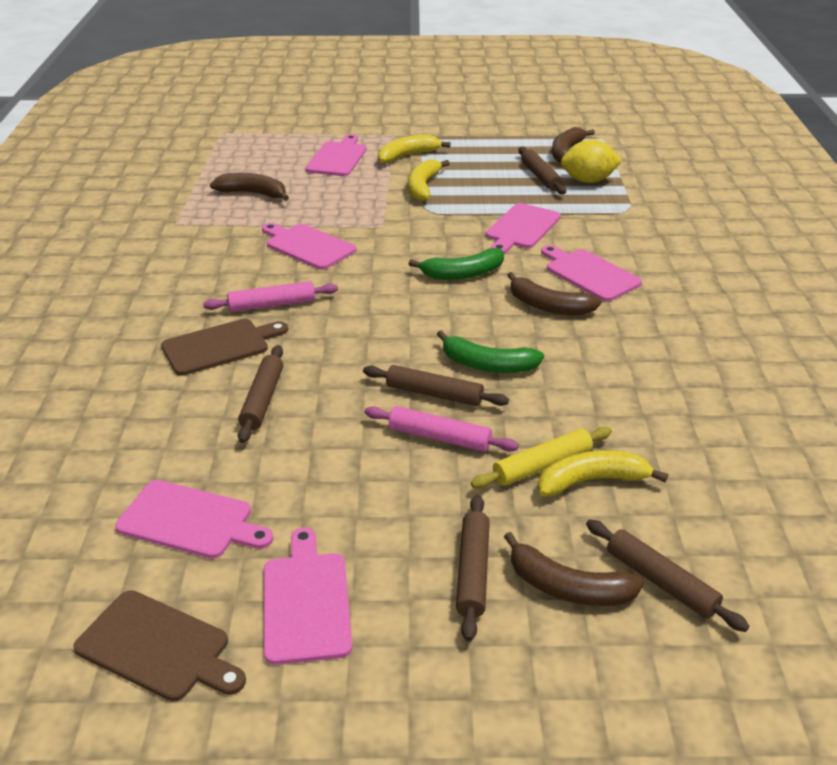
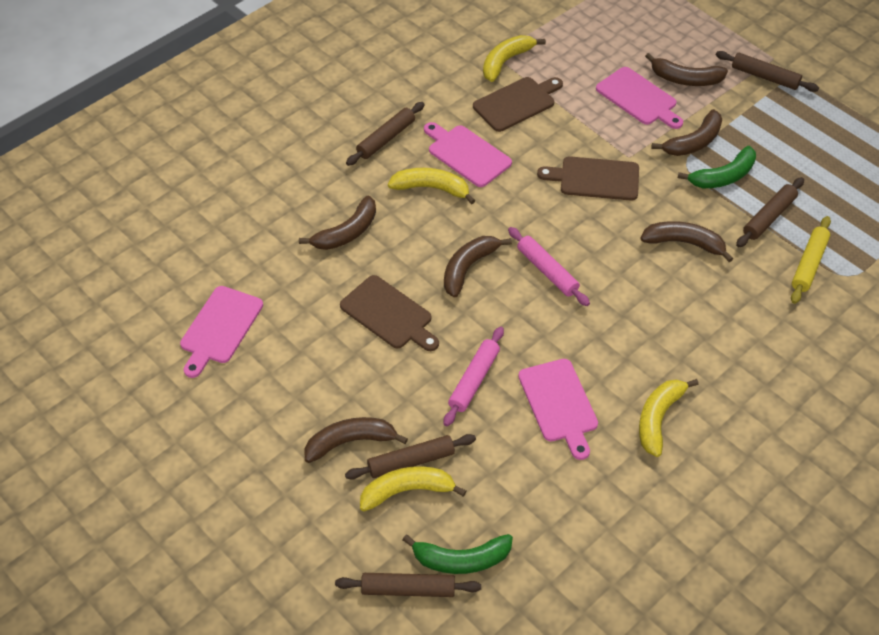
brown banana: 4 -> 6
brown cutting board: 2 -> 3
pink cutting board: 6 -> 4
yellow banana: 3 -> 4
yellow lemon: 1 -> 0

